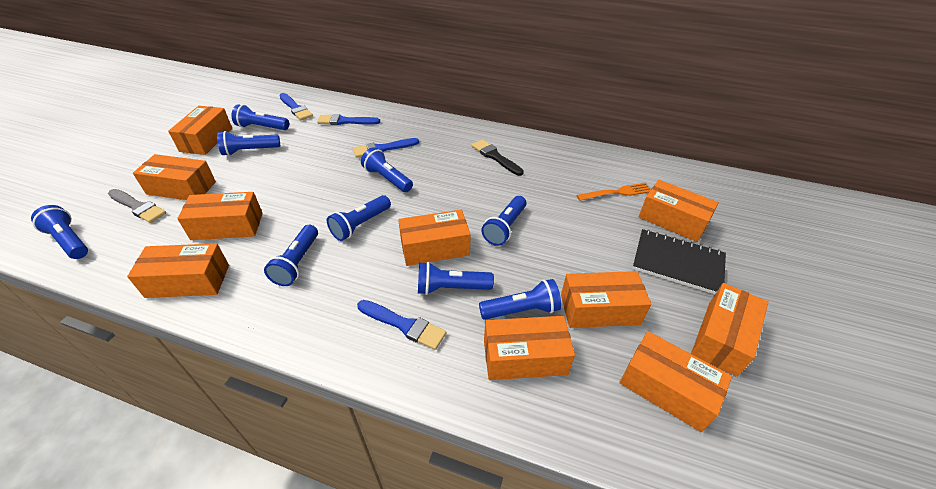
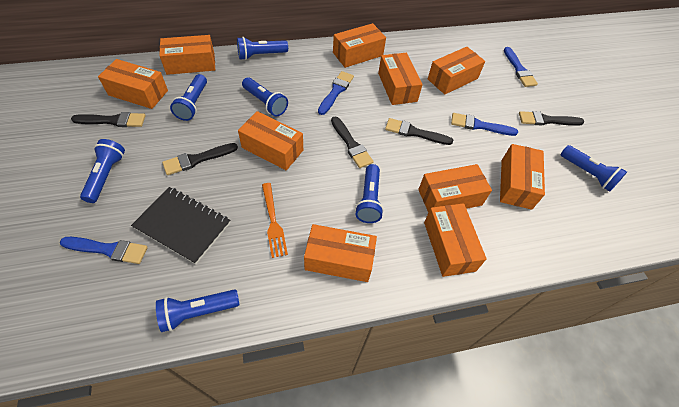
black brush: 1 -> 5
blue flashlight: 9 -> 7
grey brush: 1 -> 0

